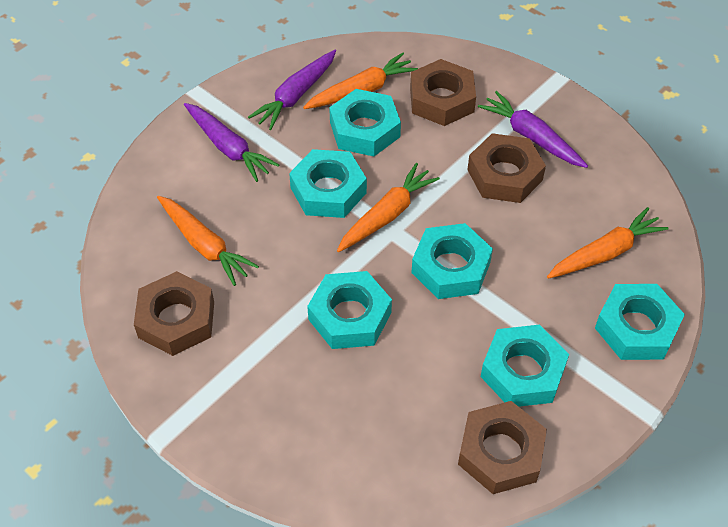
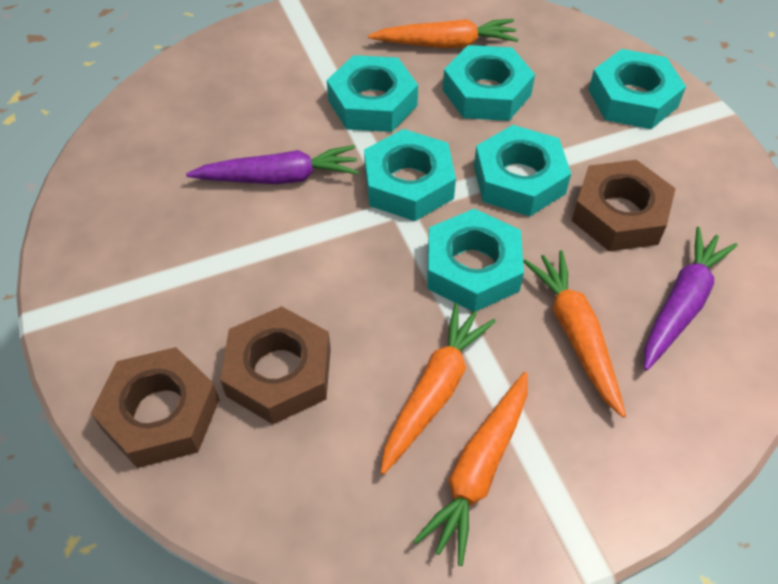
brown nut: 4 -> 3
purple carrot: 3 -> 2

